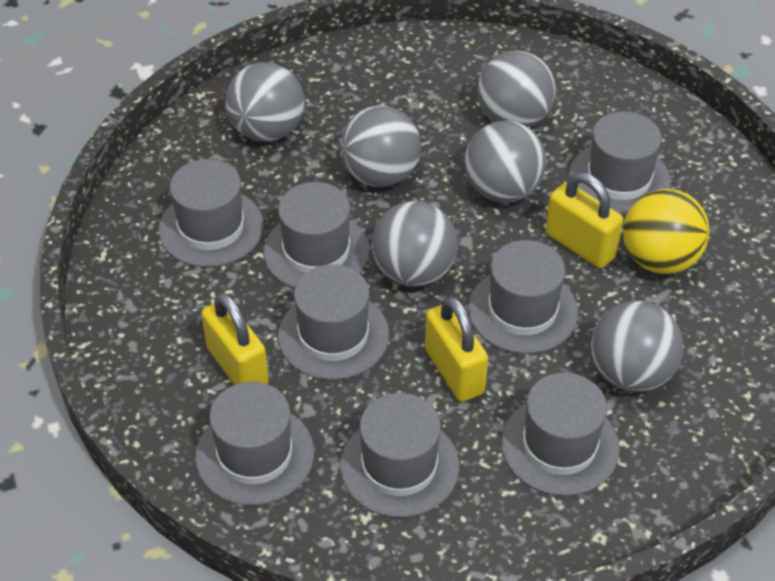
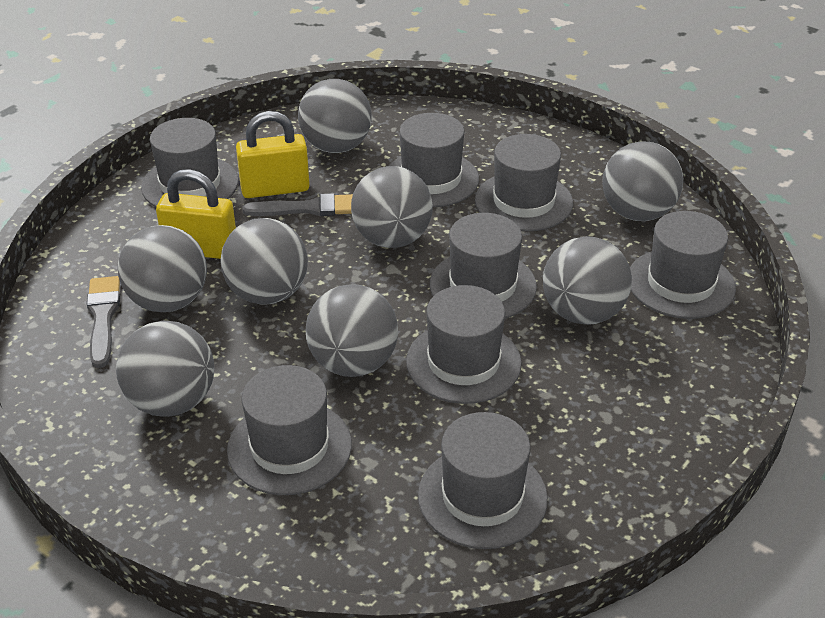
grey ball: 6 -> 8
grey brush: 0 -> 2
yellow ball: 1 -> 0
yellow padlock: 3 -> 2

